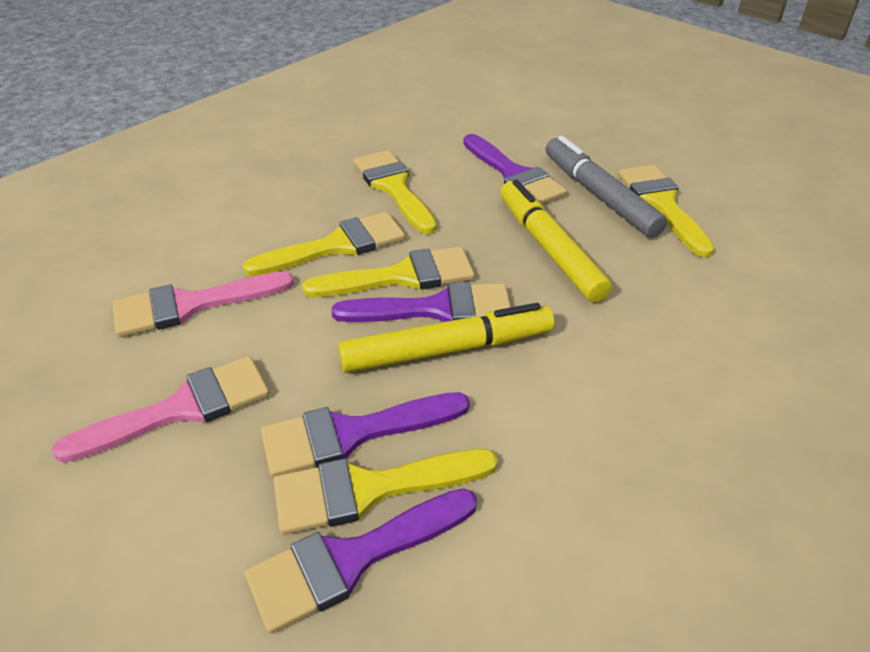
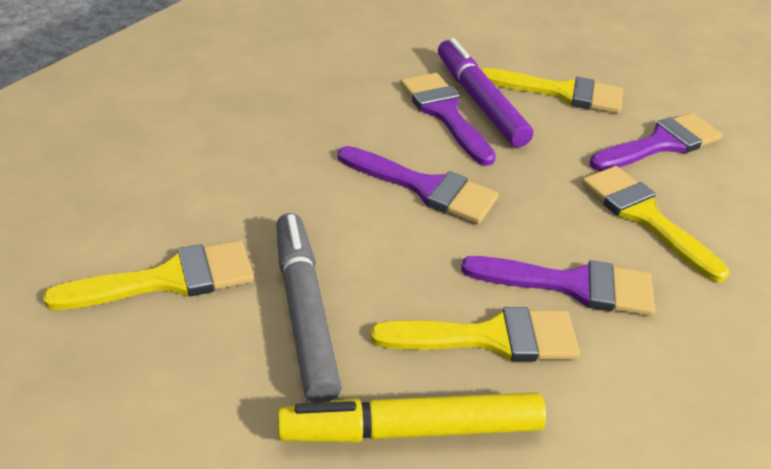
pink brush: 2 -> 0
purple marker: 0 -> 1
yellow brush: 5 -> 4
yellow marker: 2 -> 1

